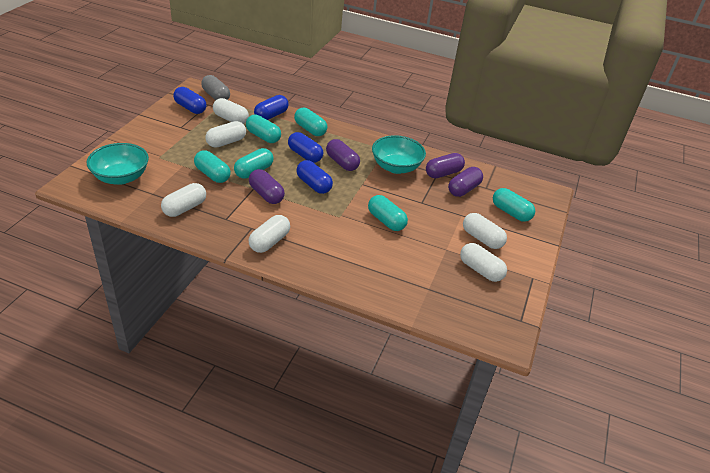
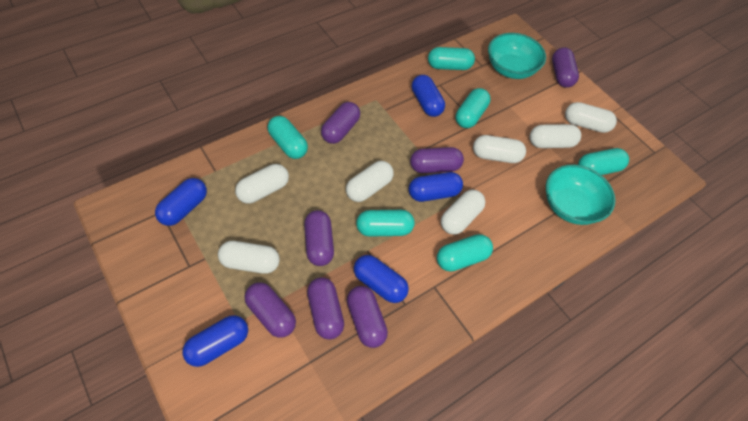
blue capsule: 4 -> 5
grey capsule: 1 -> 0
purple capsule: 4 -> 7
white capsule: 6 -> 7

